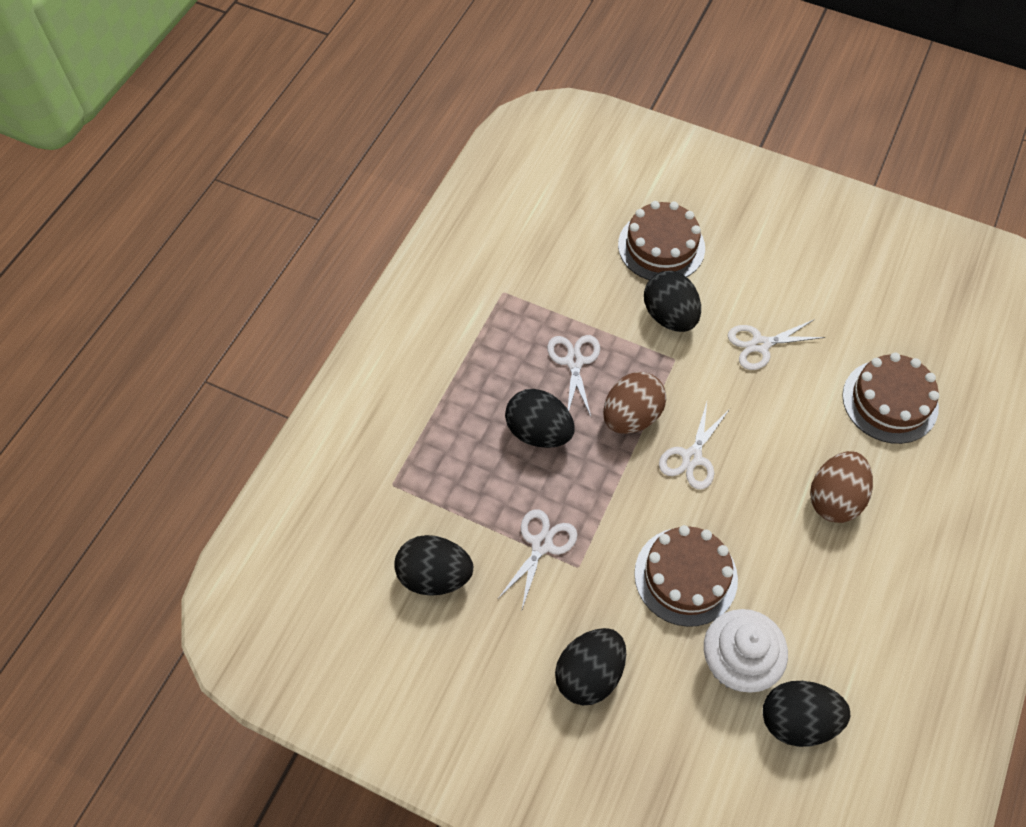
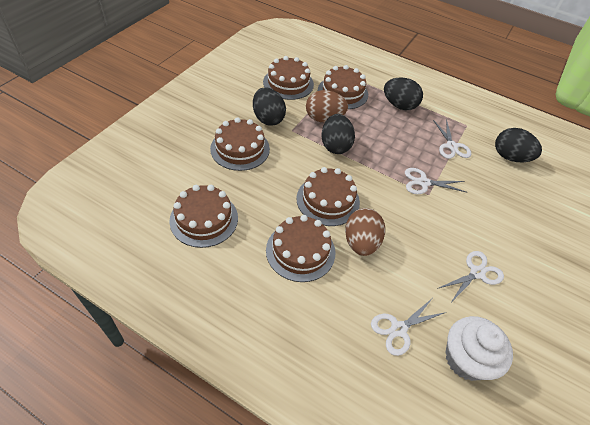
black egg: 5 -> 4
brown cake: 3 -> 6

